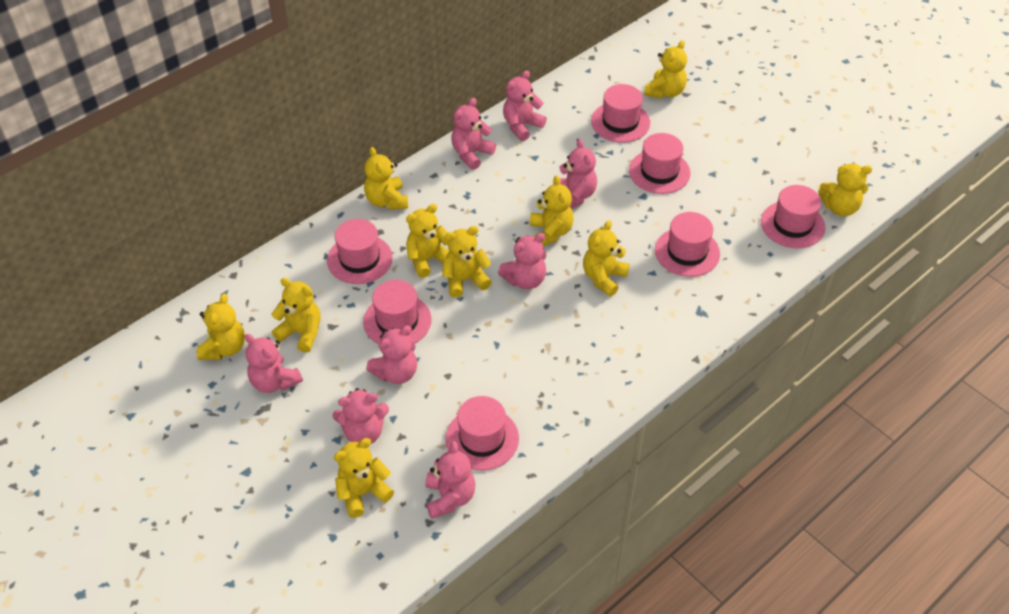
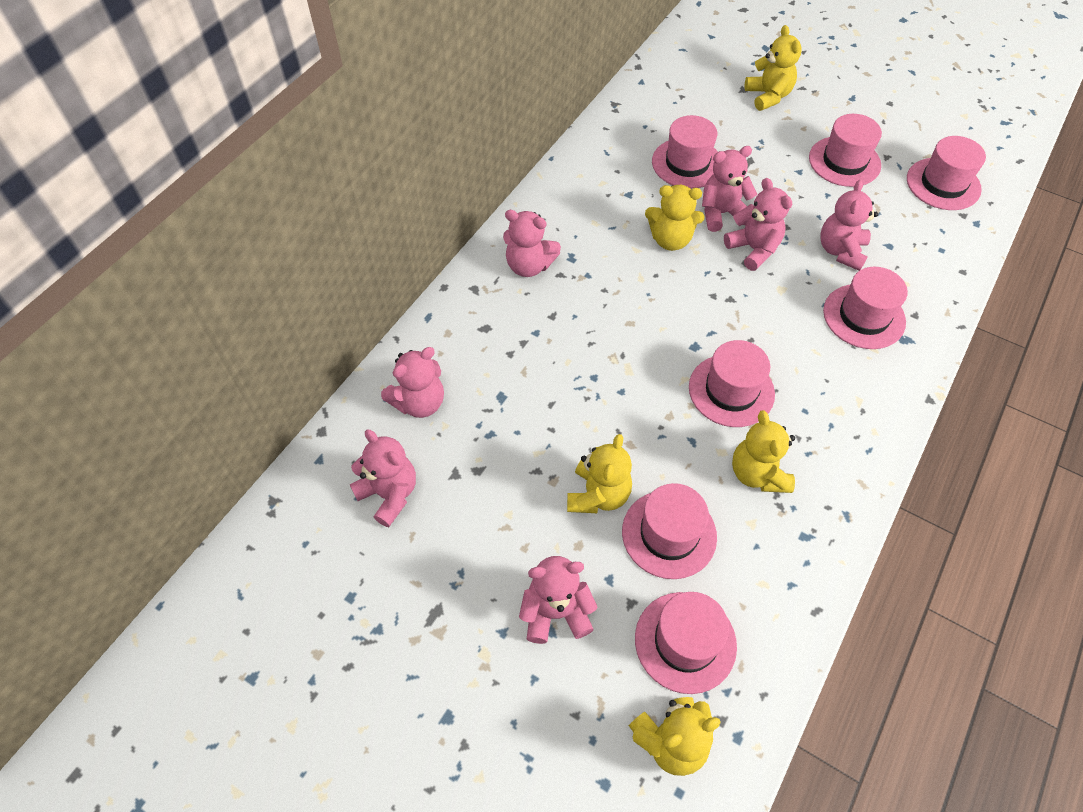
pink teddy bear: 8 -> 7
yellow teddy bear: 10 -> 5

